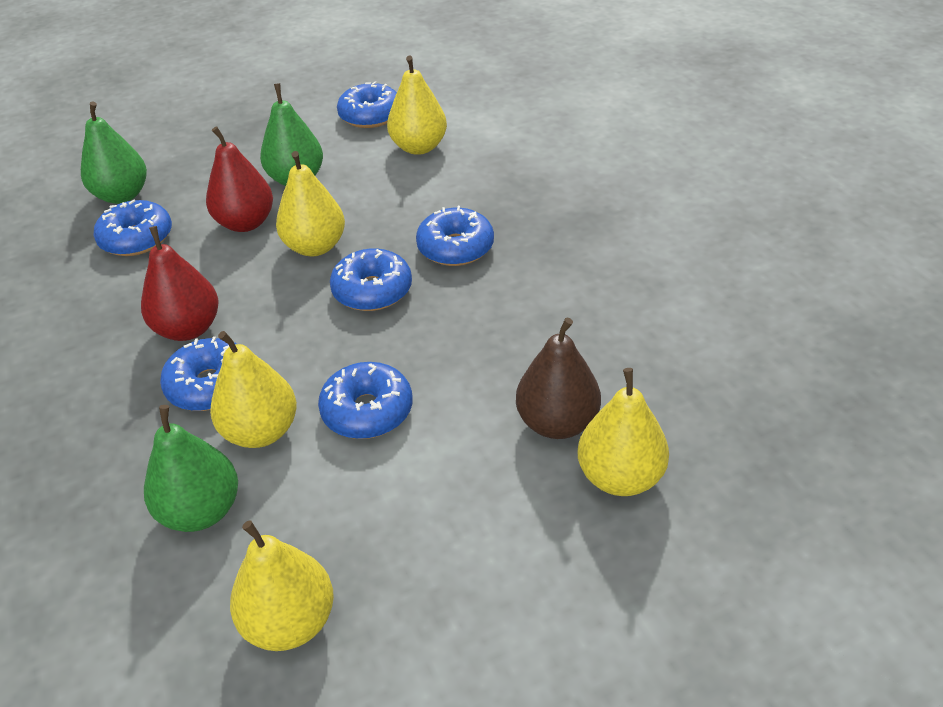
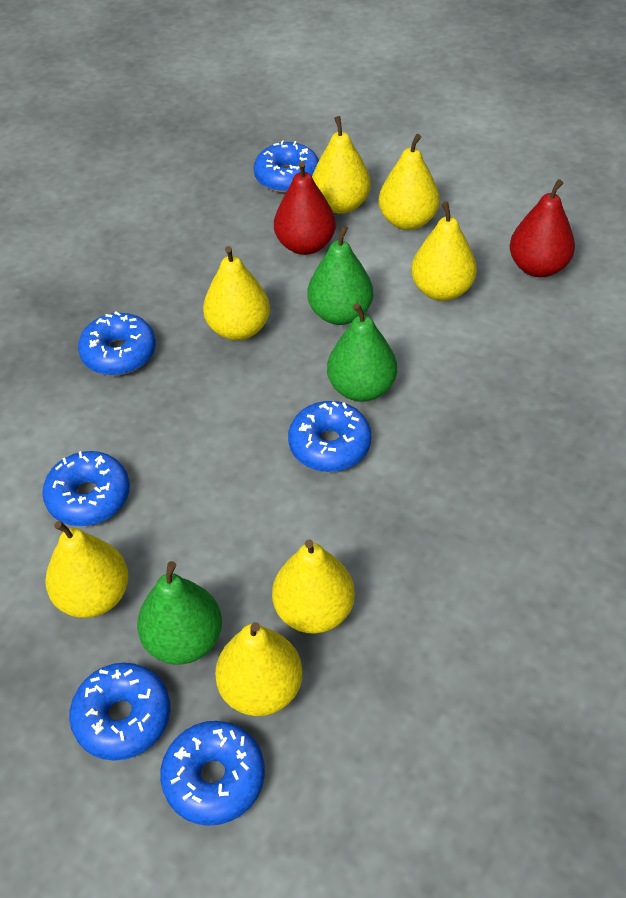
brown pear: 1 -> 0
yellow pear: 5 -> 7

